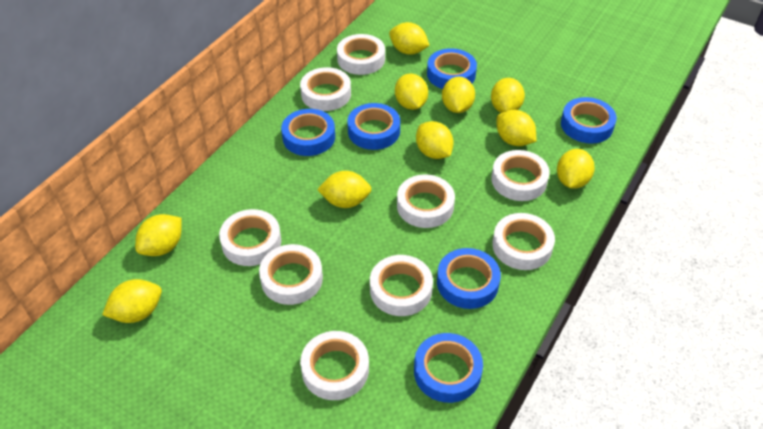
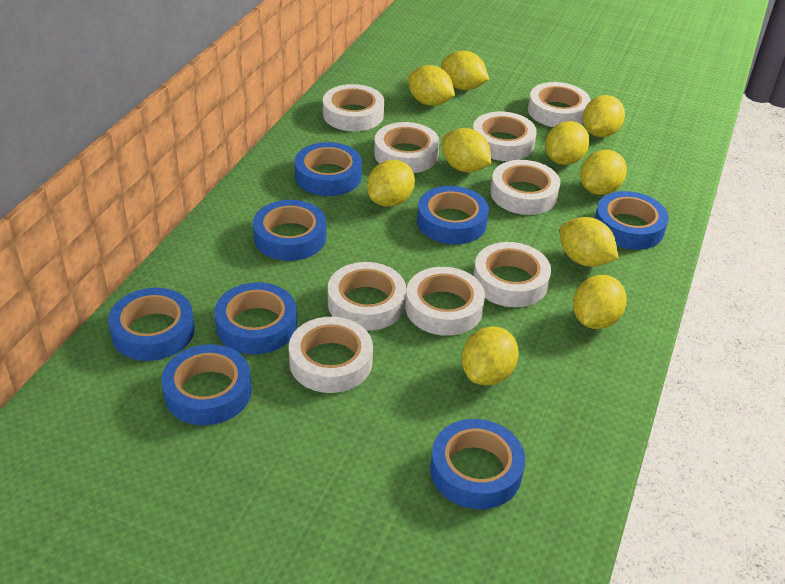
blue tape: 6 -> 8

